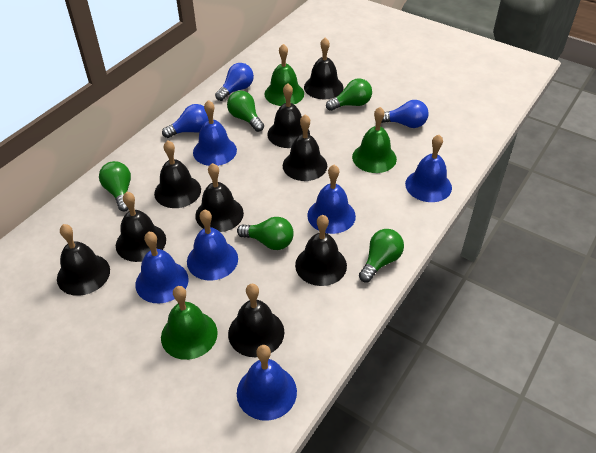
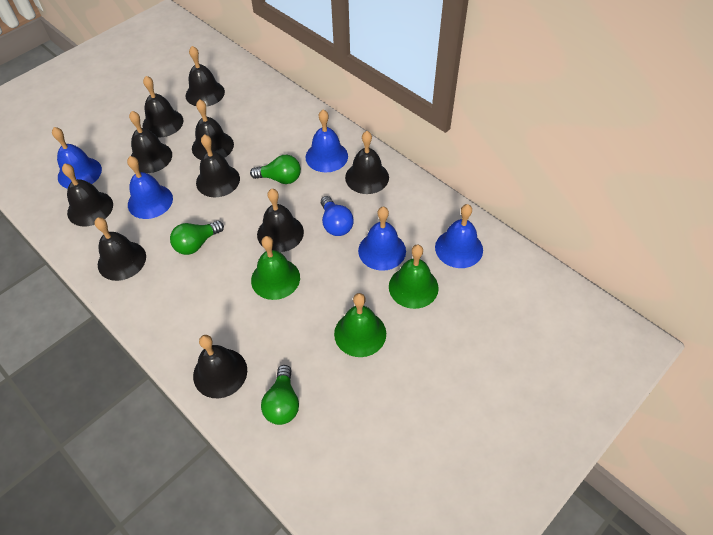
black bell: 9 -> 10
blue bell: 6 -> 5
blue light bulb: 3 -> 1
green light bulb: 5 -> 3

